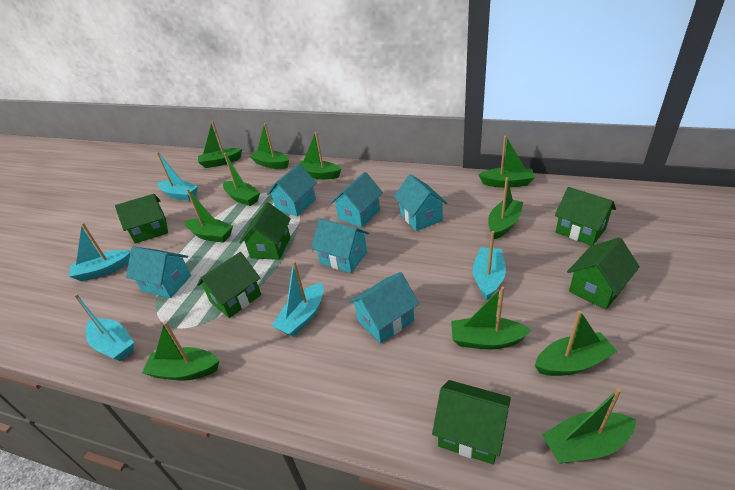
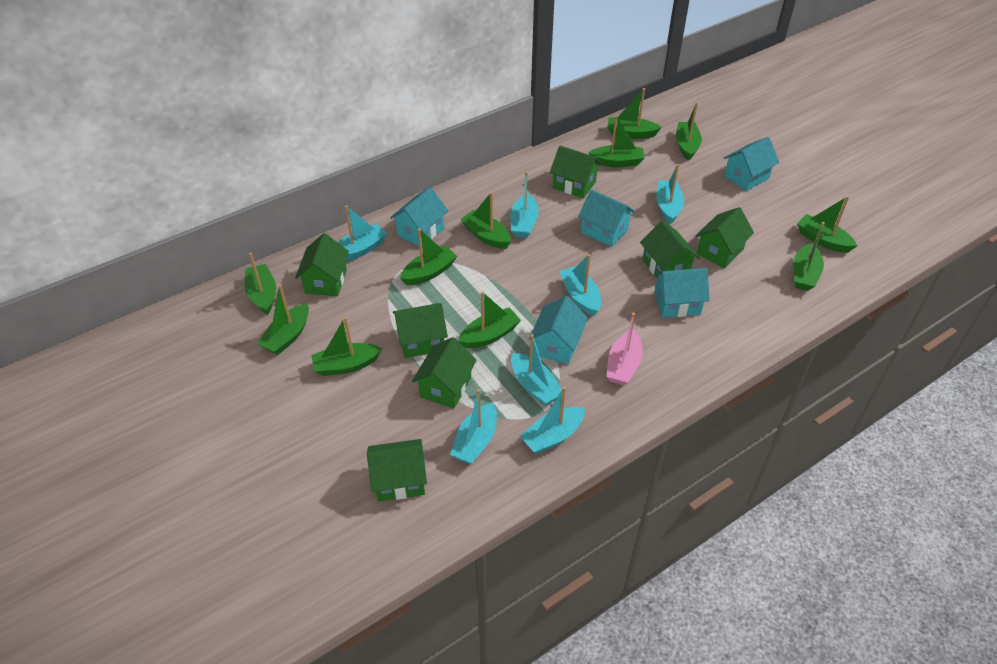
green house: 6 -> 7
pink boat: 0 -> 1
turquoise boat: 5 -> 7
turquoise house: 6 -> 5

